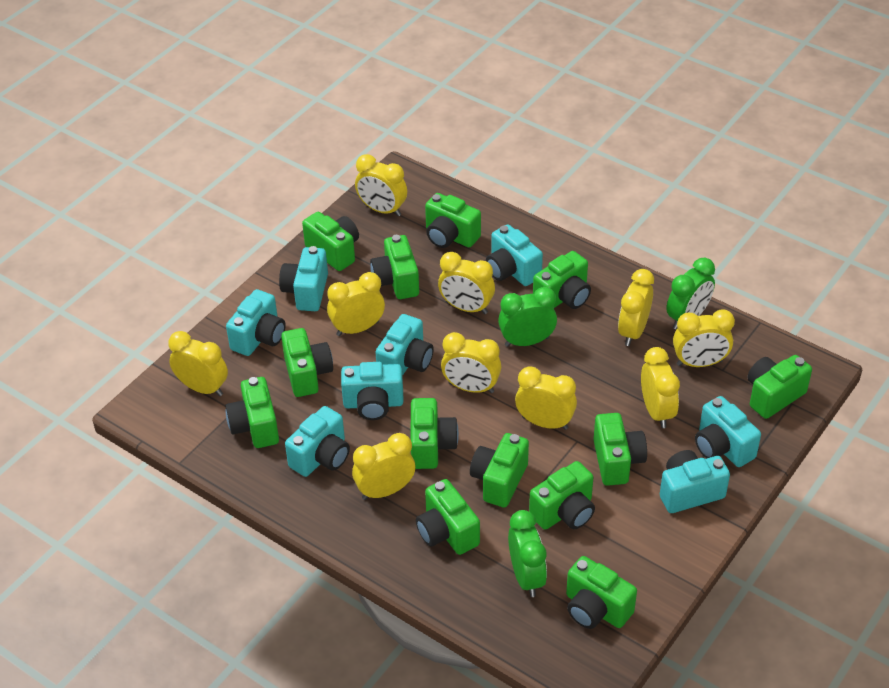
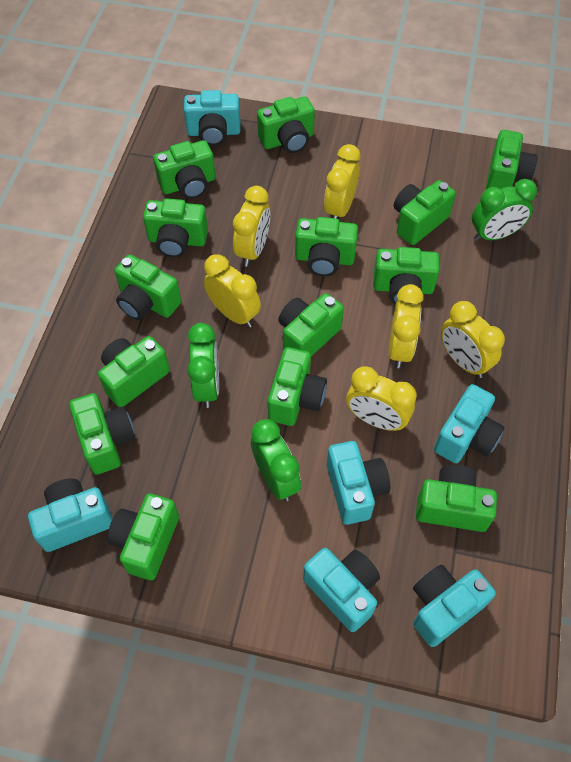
green camera: 13 -> 14
turquoise camera: 8 -> 6
yellow clock: 10 -> 6

